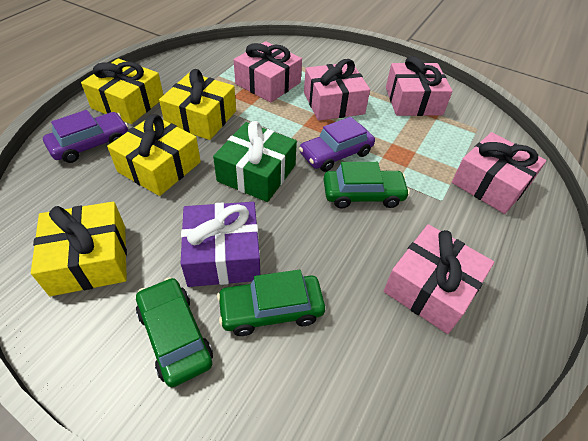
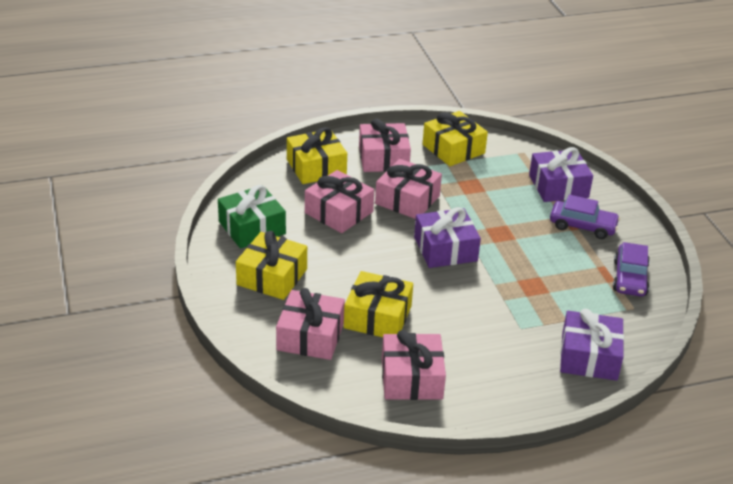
green car: 3 -> 0
purple gift: 1 -> 3

